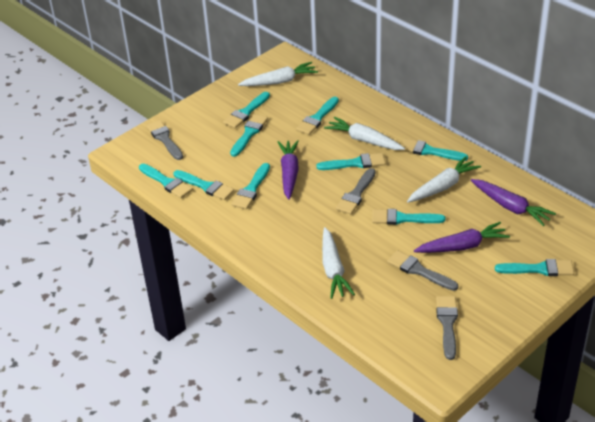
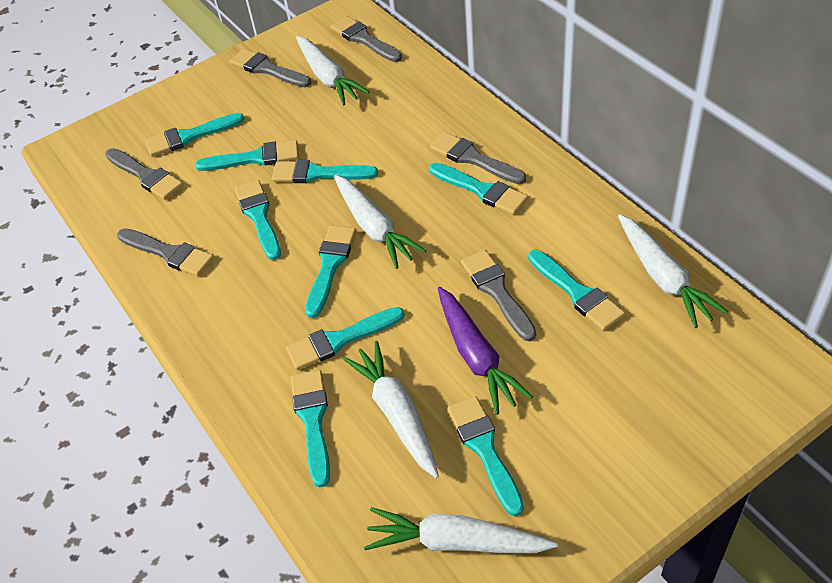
grey brush: 4 -> 6
purple carrot: 3 -> 1
white carrot: 4 -> 5

